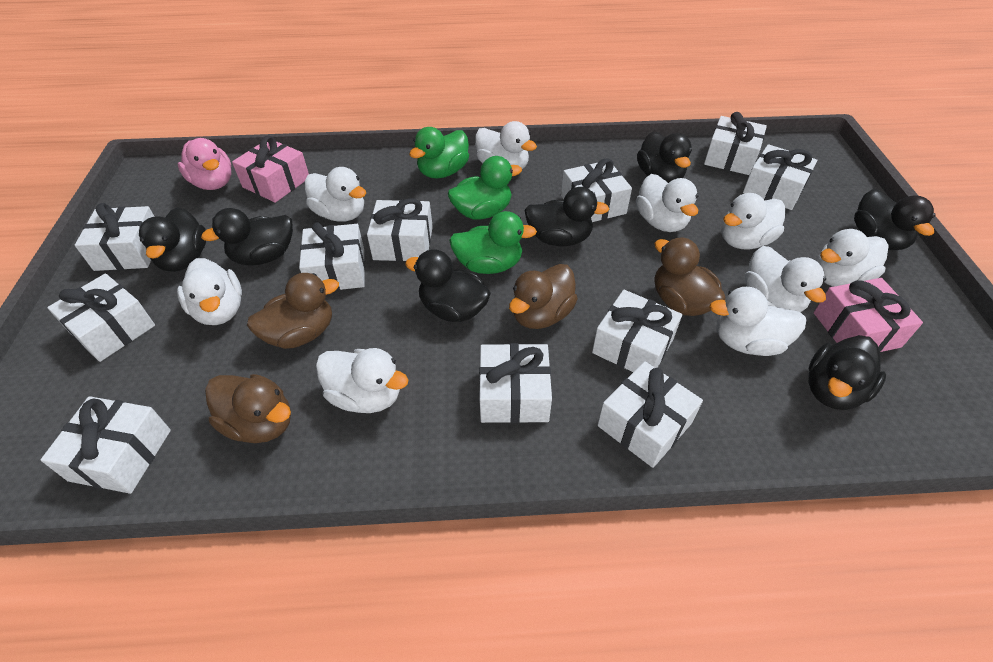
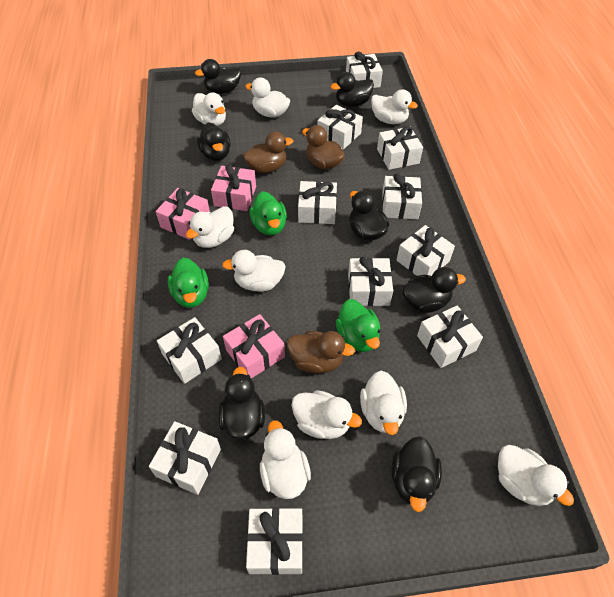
brown duck: 4 -> 3
pink duck: 1 -> 0
pink gift: 2 -> 3

